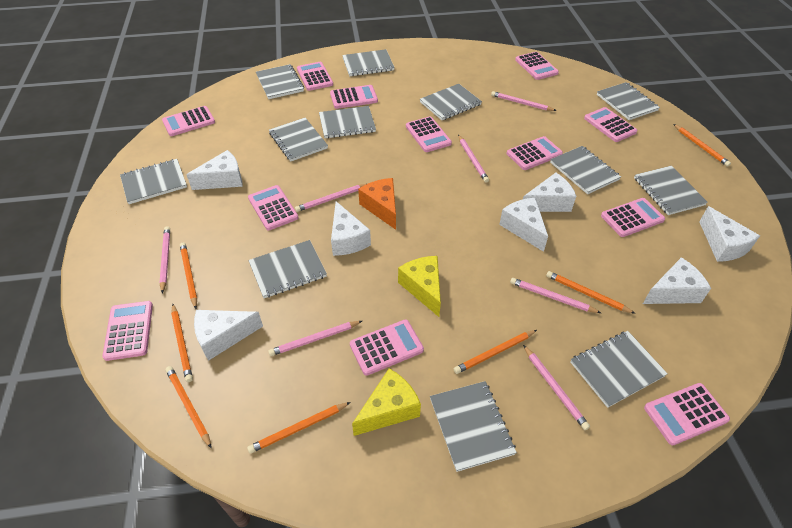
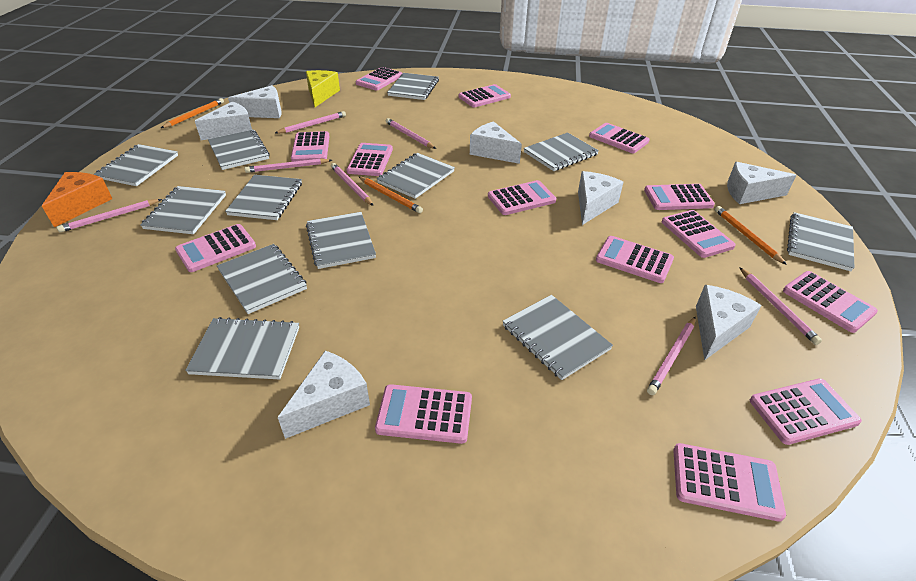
orange pencil: 7 -> 3
pink calculator: 12 -> 14
yellow cheese: 2 -> 1

